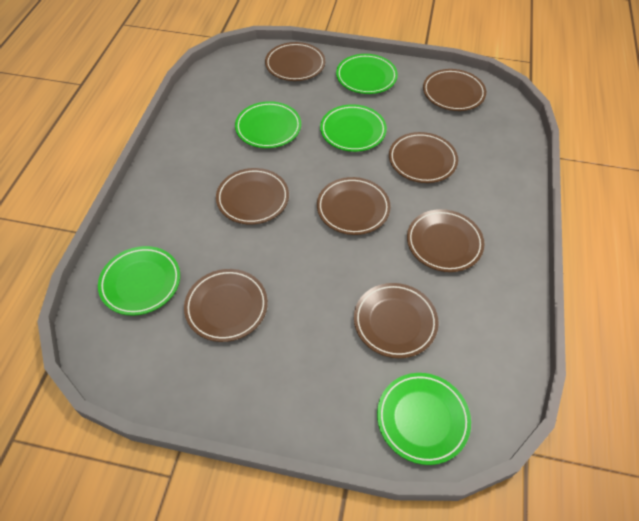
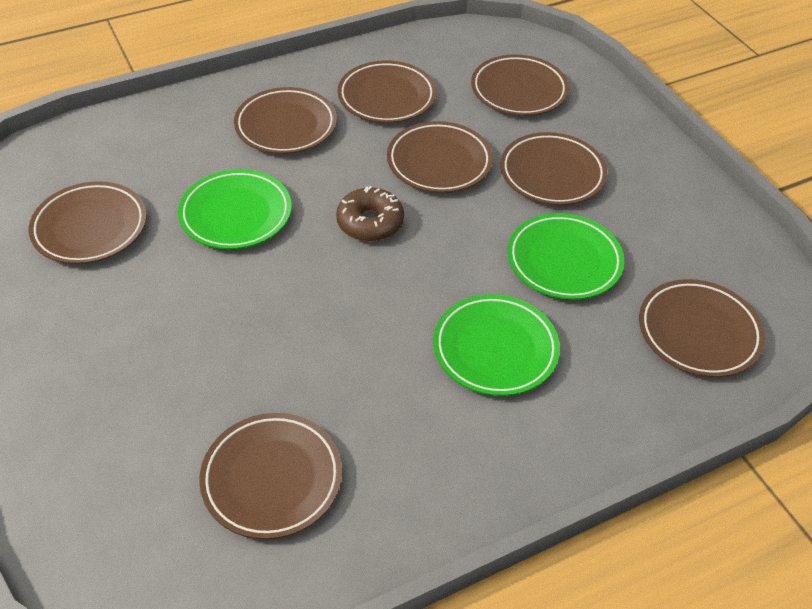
brown donut: 0 -> 1
green plate: 5 -> 3

